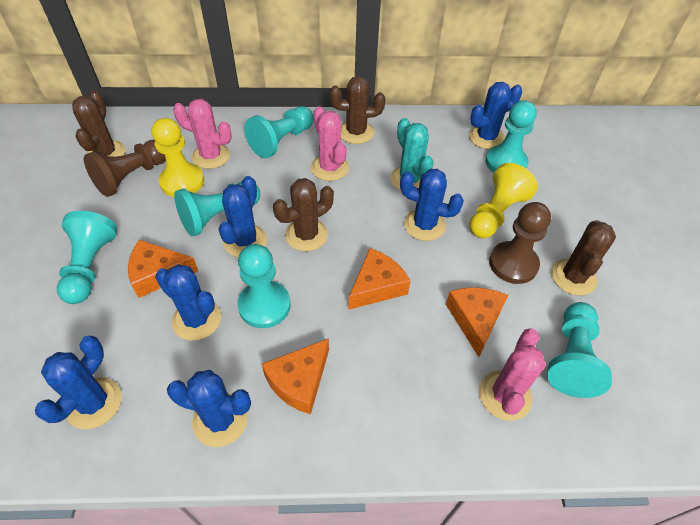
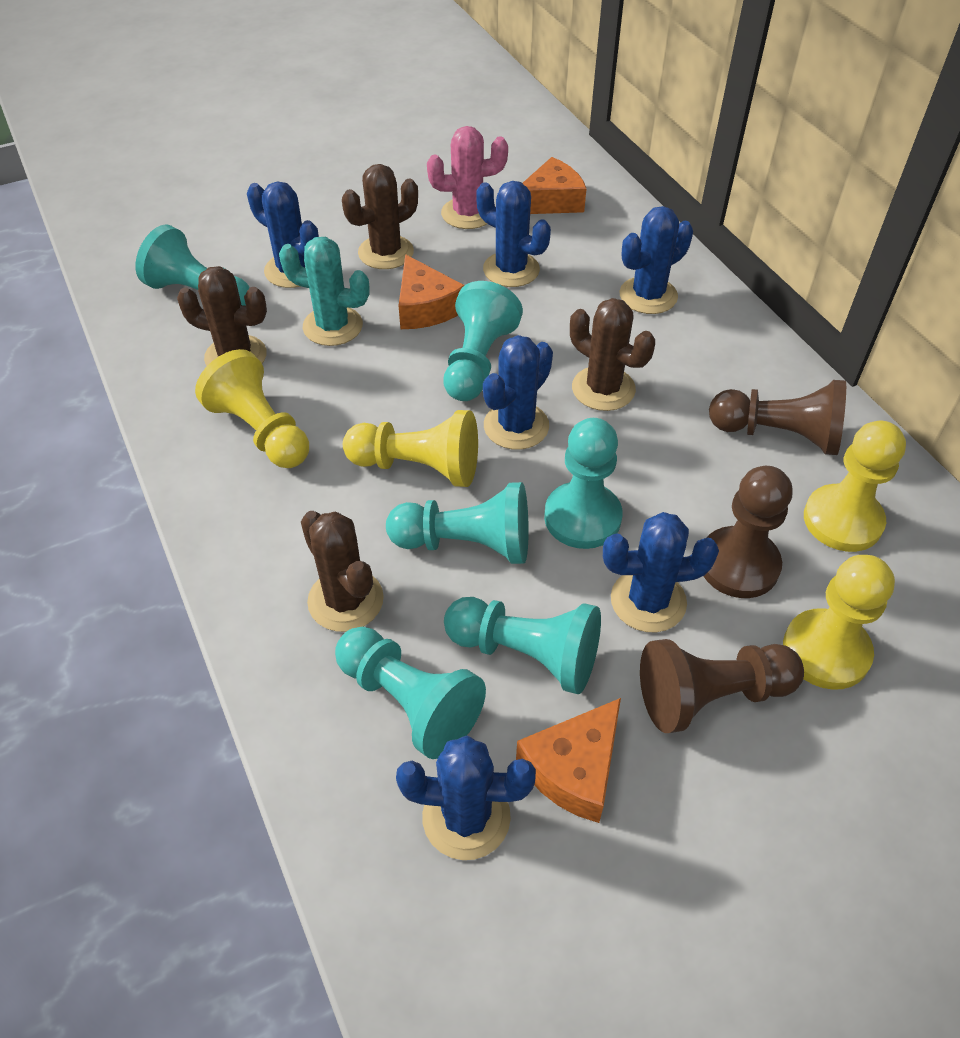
brown pawn: 2 -> 3
orange cheese: 4 -> 3
pink cactus: 3 -> 1
yellow pawn: 2 -> 4

